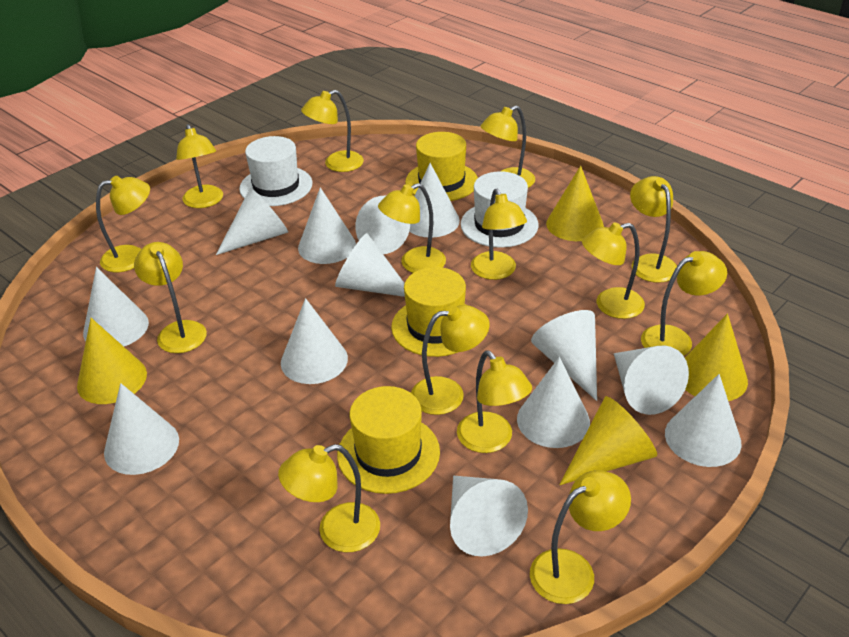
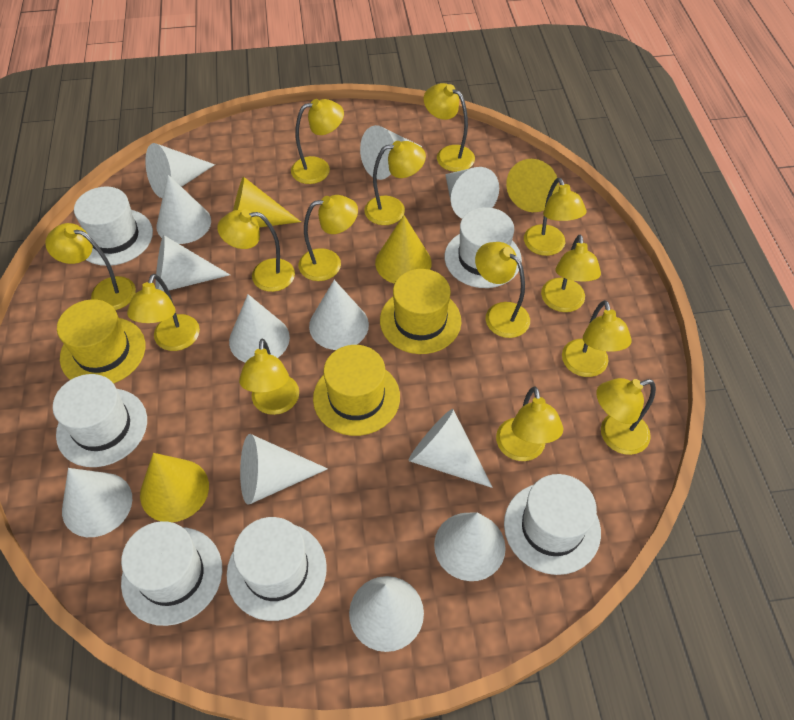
white cone: 13 -> 12
white hat: 2 -> 6

